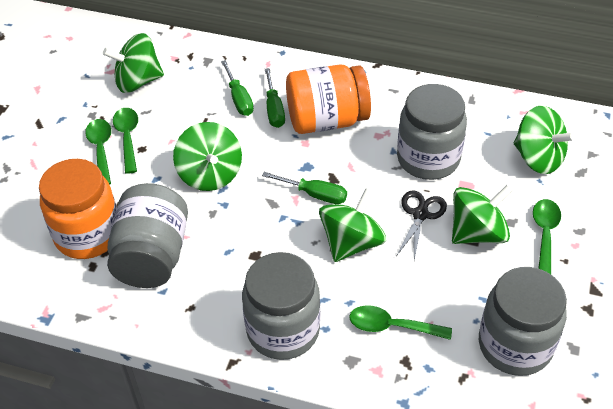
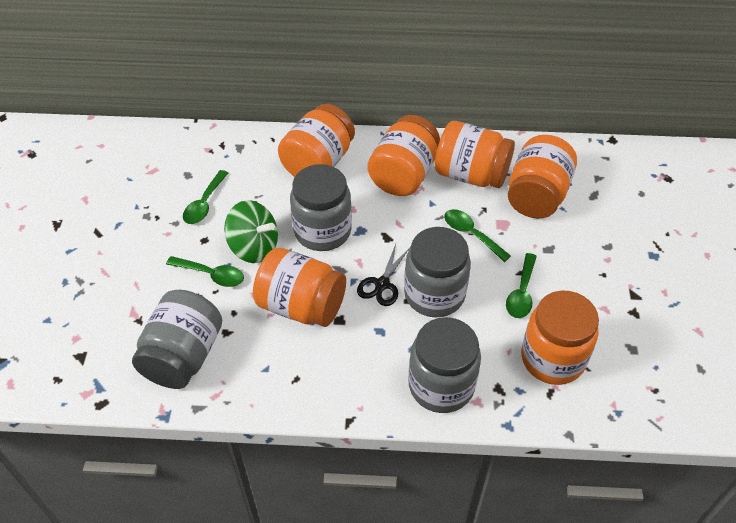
green screwdriver: 3 -> 0
green spinning top: 5 -> 1
orange jar: 2 -> 6

